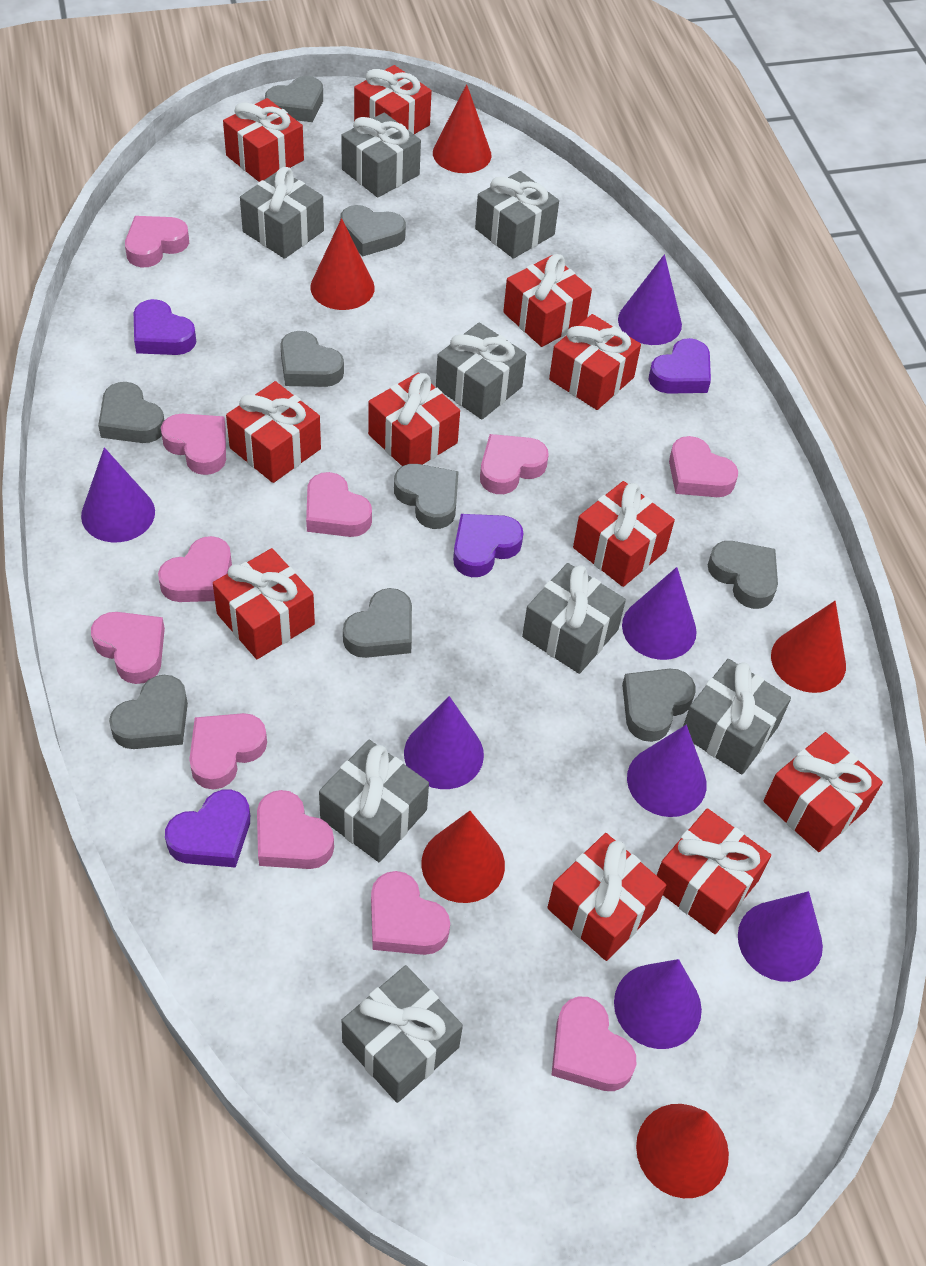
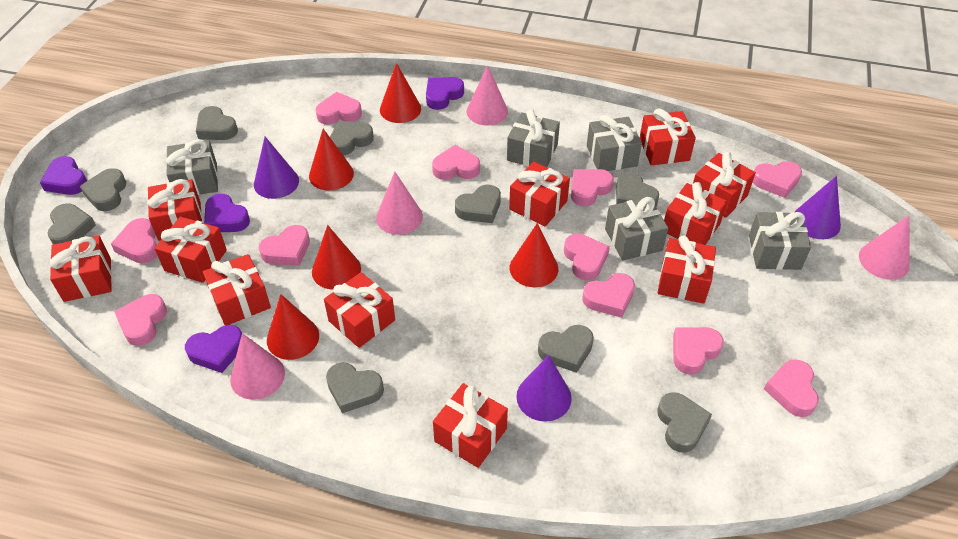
grey gift: 8 -> 5
pink cone: 0 -> 4
purple cone: 7 -> 3

